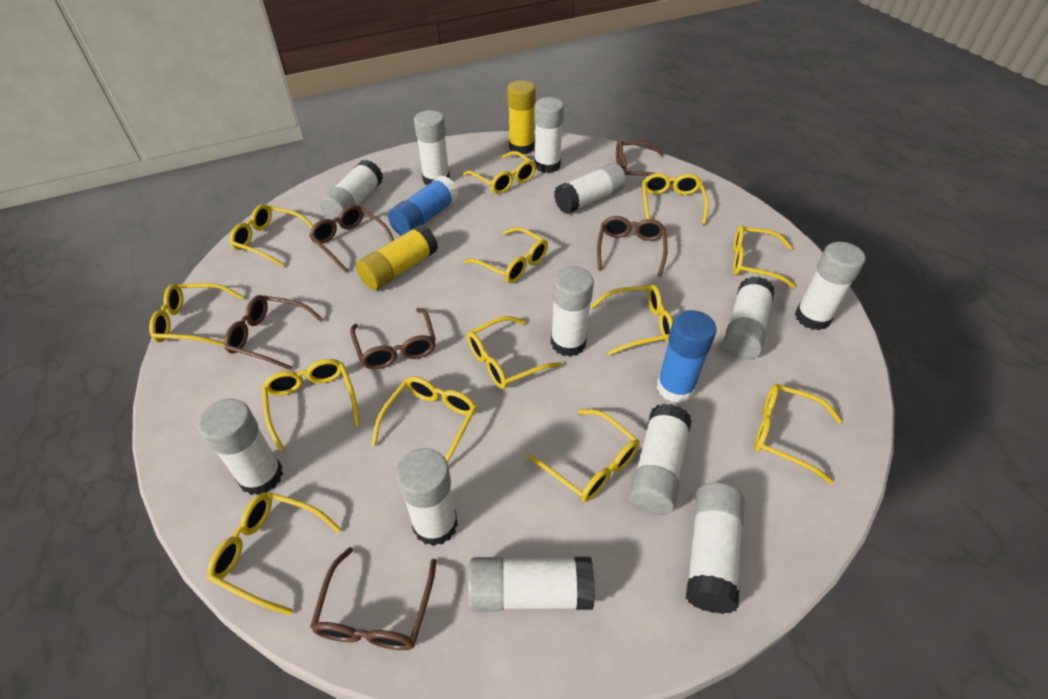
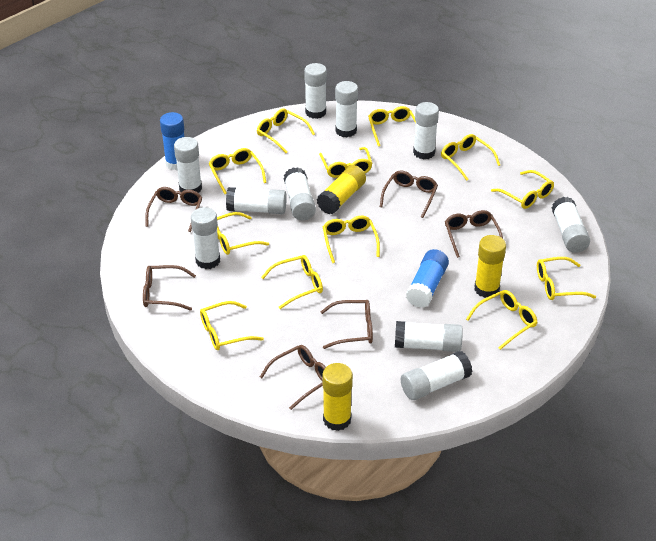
white glue stick: 12 -> 10
yellow glasses: 13 -> 12
yellow glue stick: 2 -> 3

